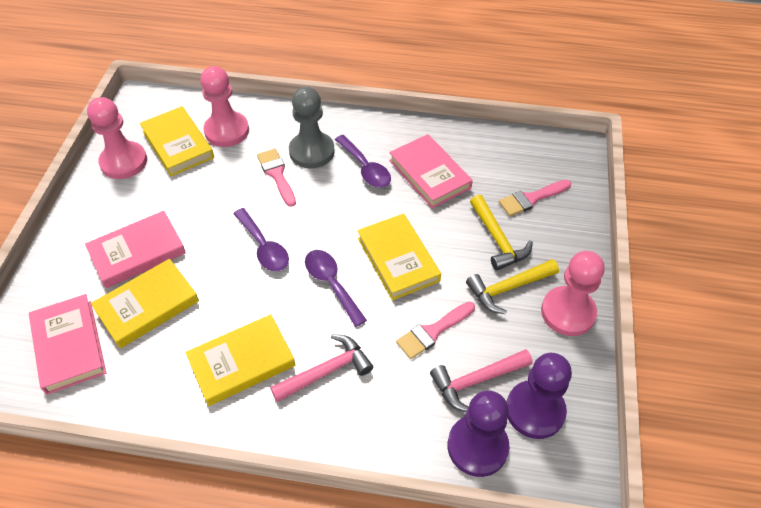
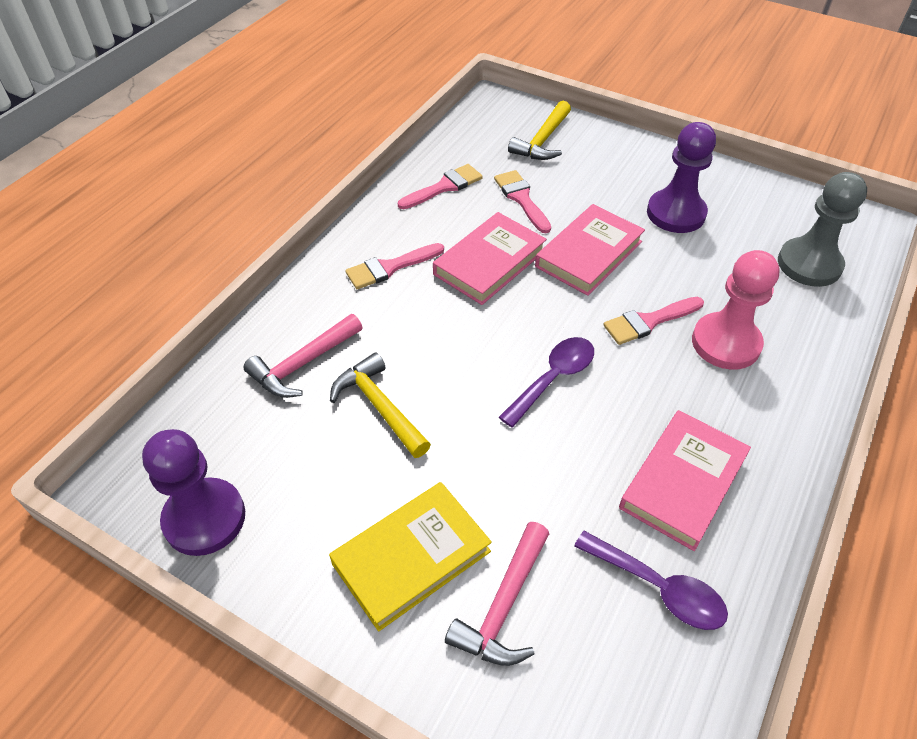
pink brush: 3 -> 4
pink pawn: 3 -> 1
purple spoon: 3 -> 2
yellow book: 4 -> 1

